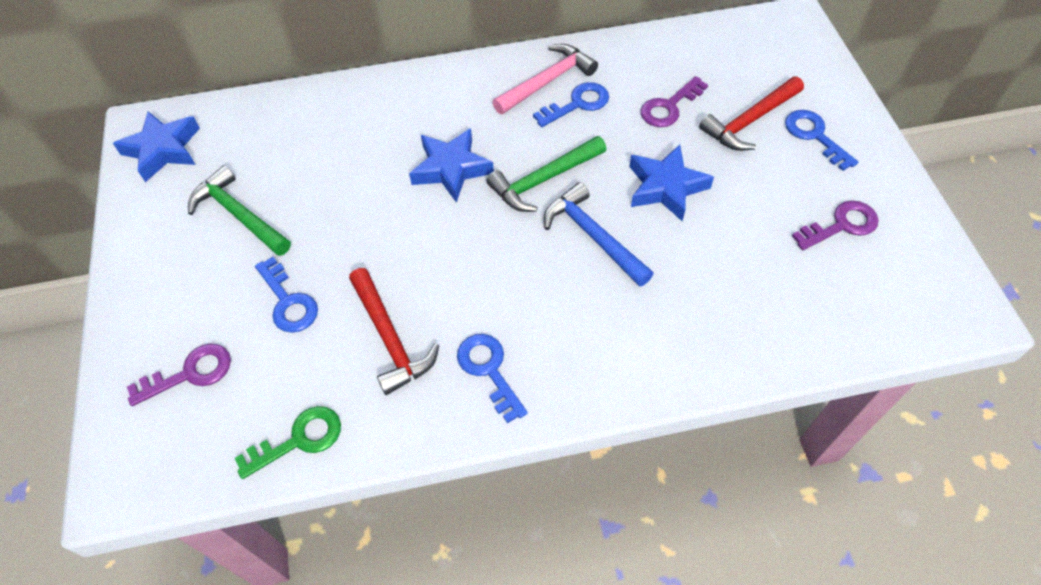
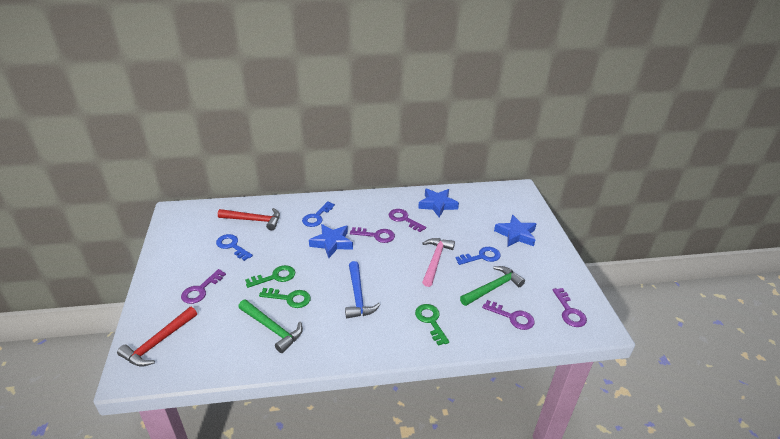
blue key: 4 -> 3
green key: 1 -> 3
purple key: 3 -> 5

